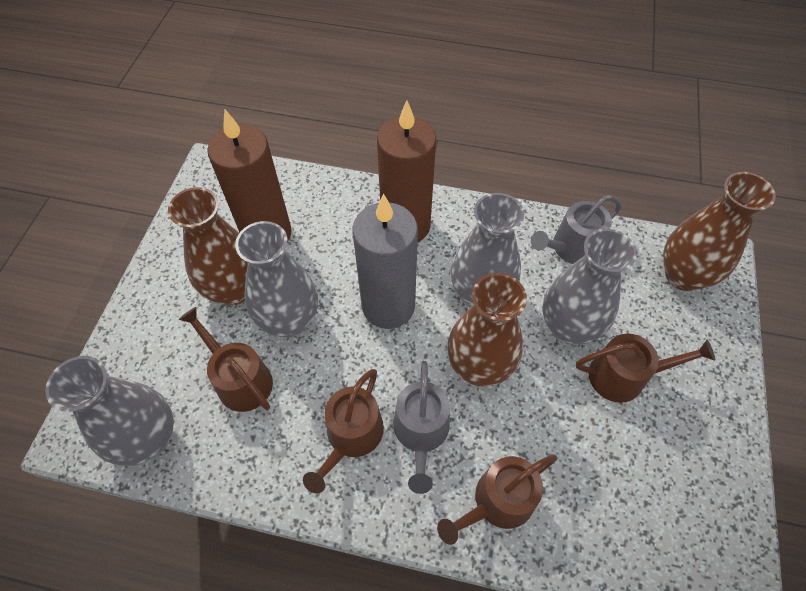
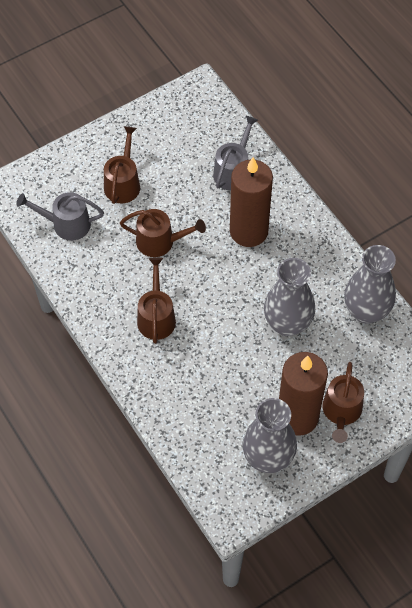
brown vase: 3 -> 0
grey candle: 1 -> 0
grey vase: 4 -> 3

